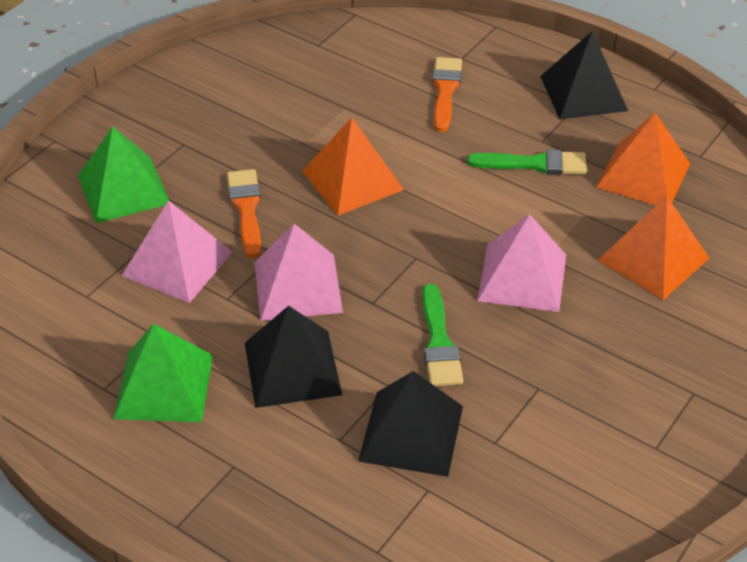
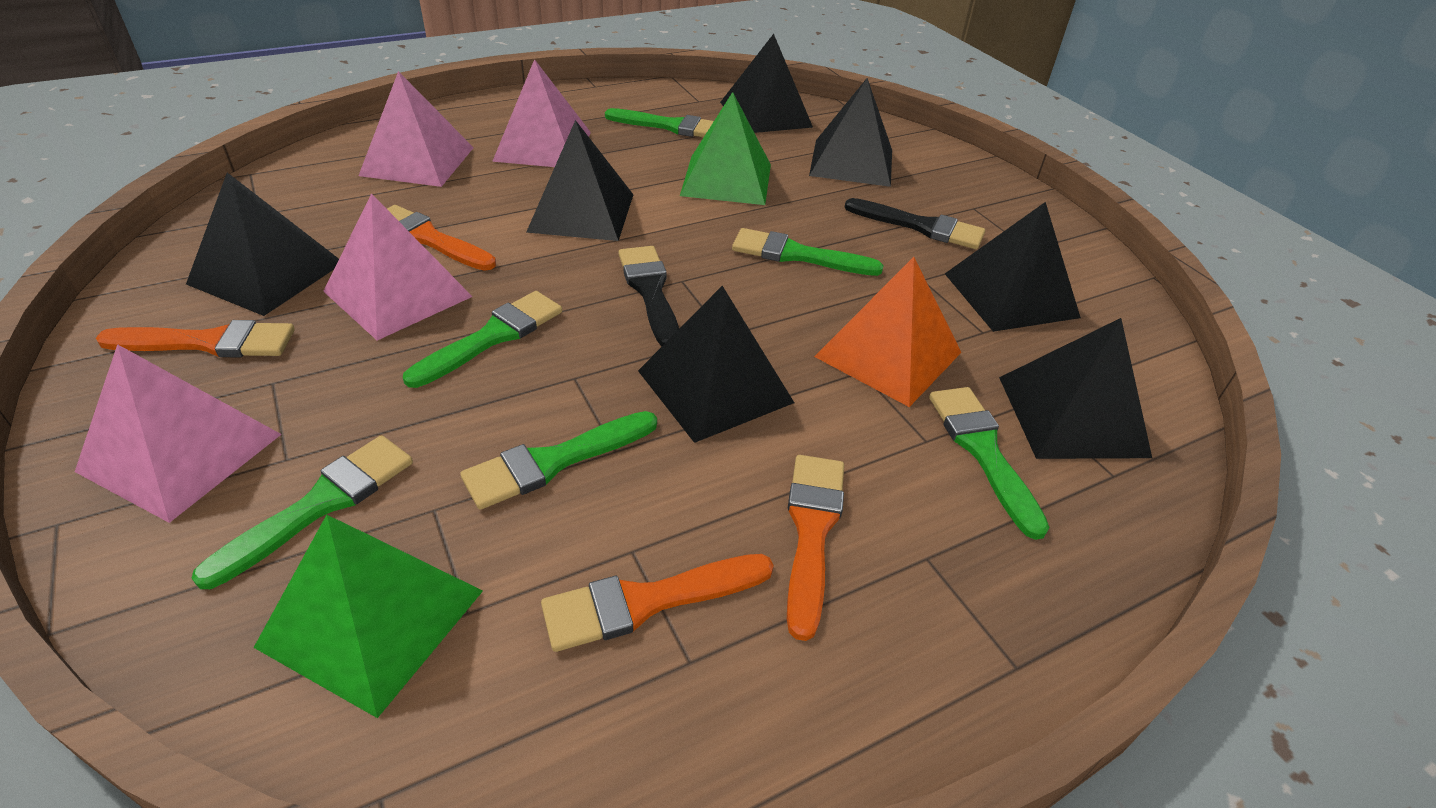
black brush: 0 -> 2
black pyramid: 3 -> 7
green brush: 2 -> 6
orange brush: 2 -> 4
orange pyramid: 3 -> 1
pink pyramid: 3 -> 4

